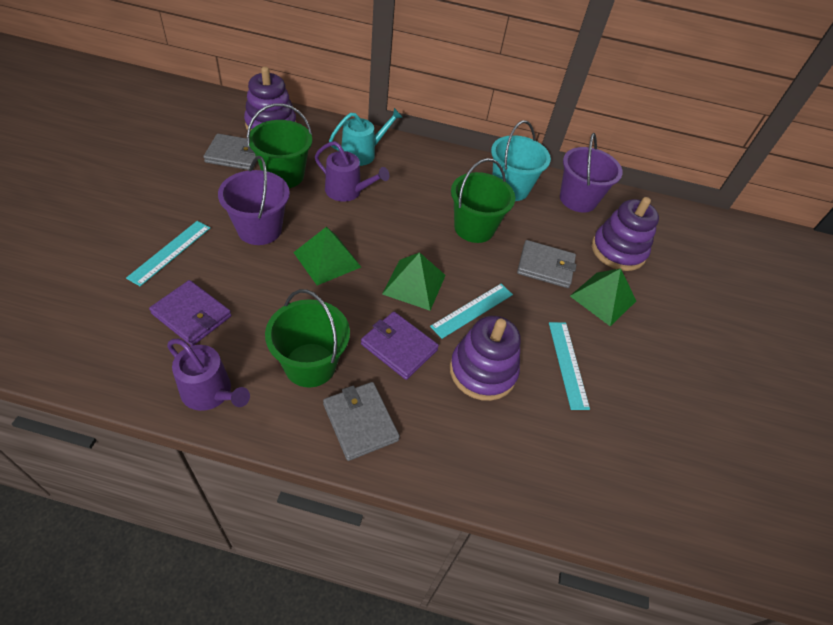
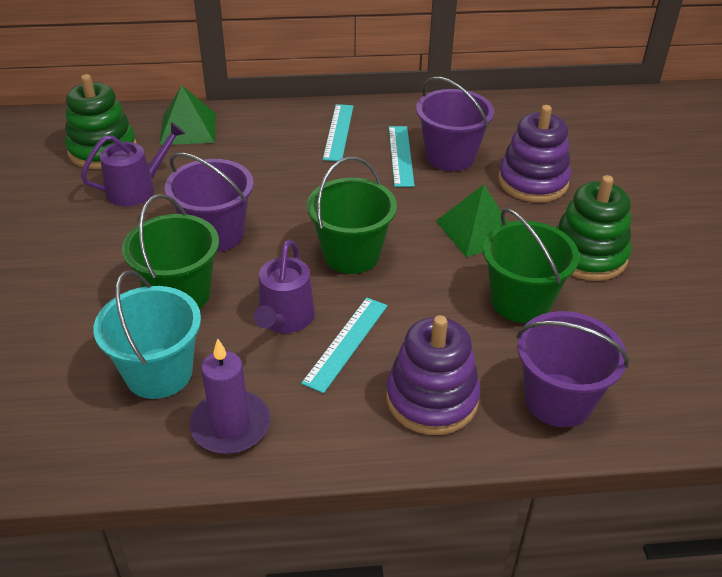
green pyramid: 3 -> 2
green stacking toy: 0 -> 2
grey wallet: 3 -> 0
purple bucket: 2 -> 3
purple candle: 0 -> 1
purple stacking toy: 3 -> 2
purple wallet: 2 -> 0
turquoise watering can: 1 -> 0

